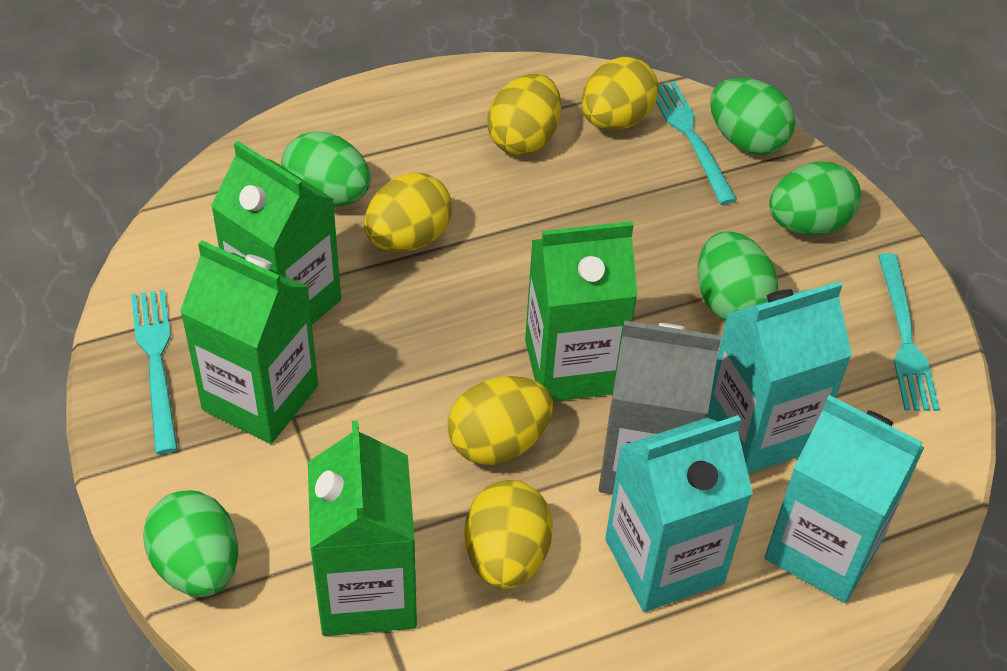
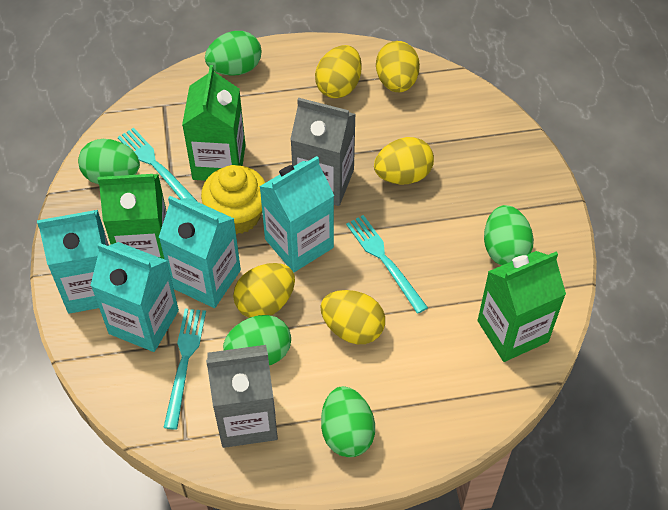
green carton: 4 -> 3
grey carton: 1 -> 2
turquoise carton: 3 -> 4
yellow cupcake: 0 -> 1

